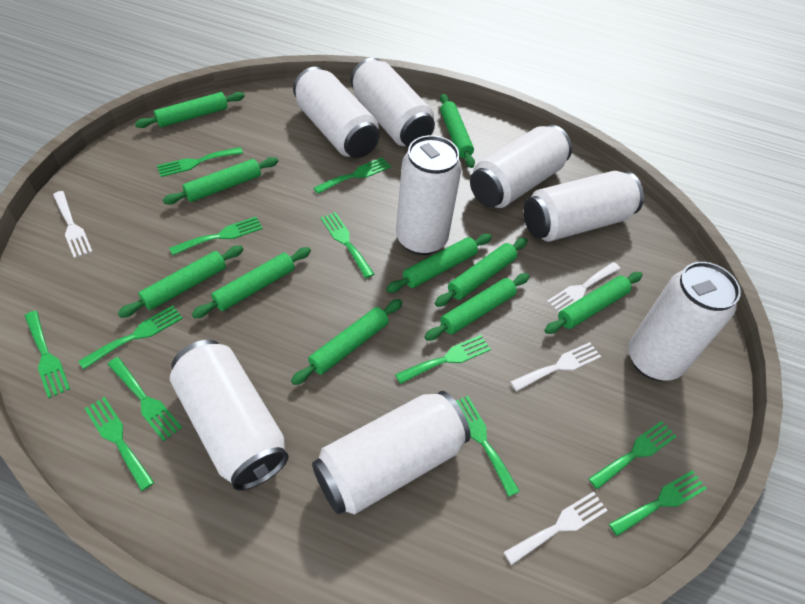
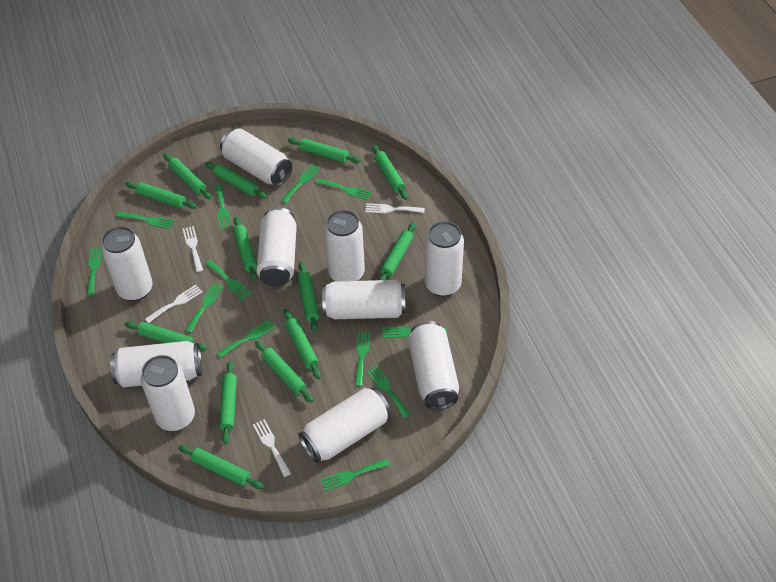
green rolling pin: 10 -> 13
white can: 8 -> 10

